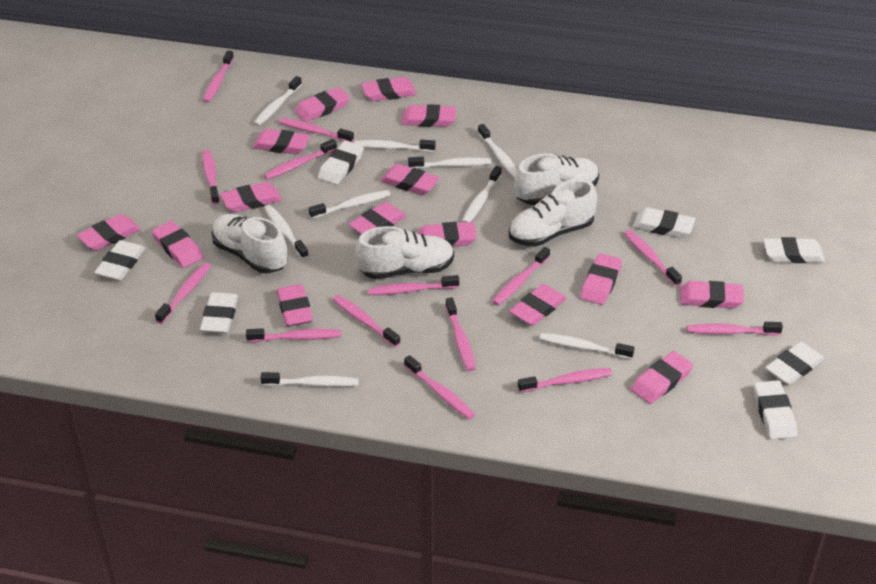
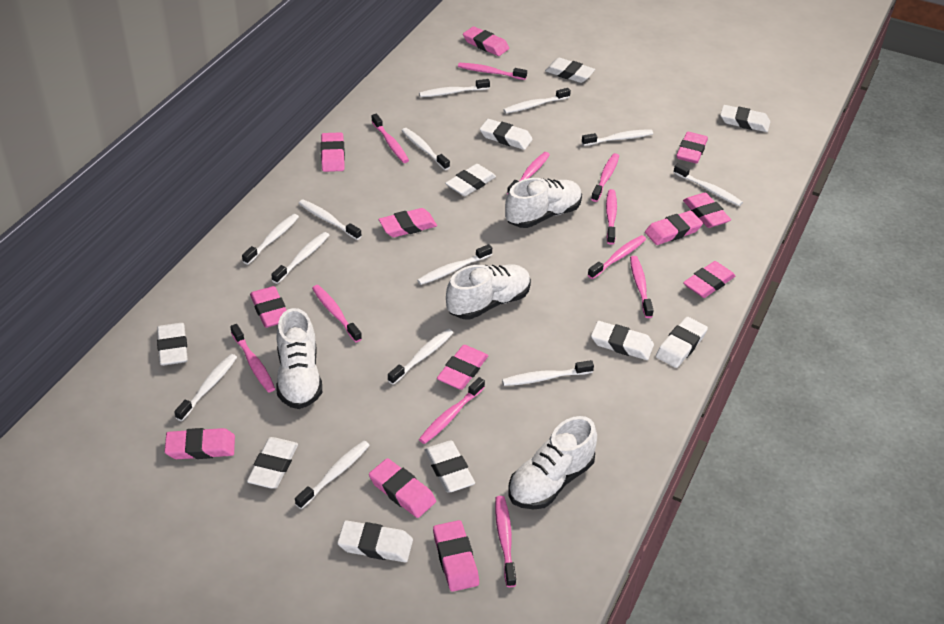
pink eraser: 15 -> 12
pink toothbrush: 14 -> 11
white eraser: 7 -> 10
white toothbrush: 9 -> 13

